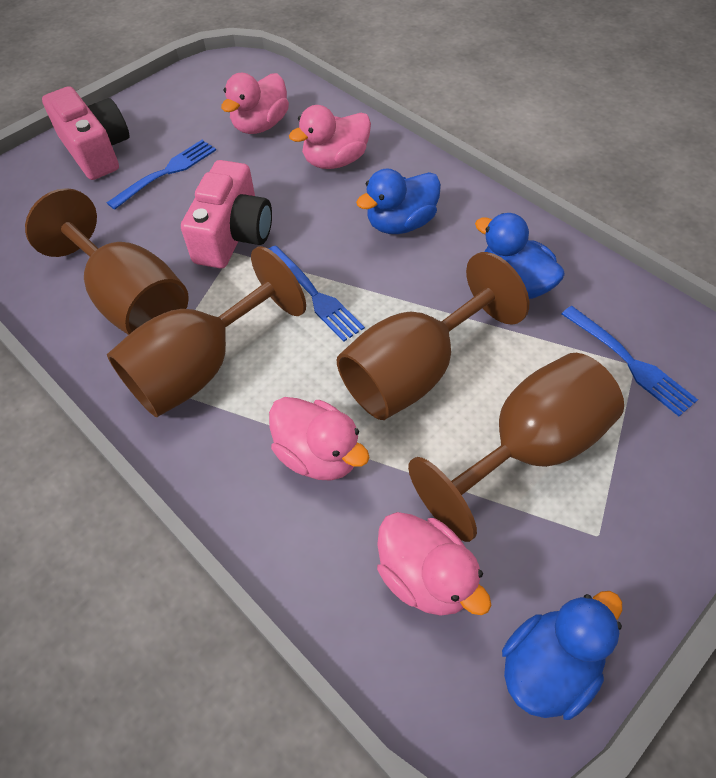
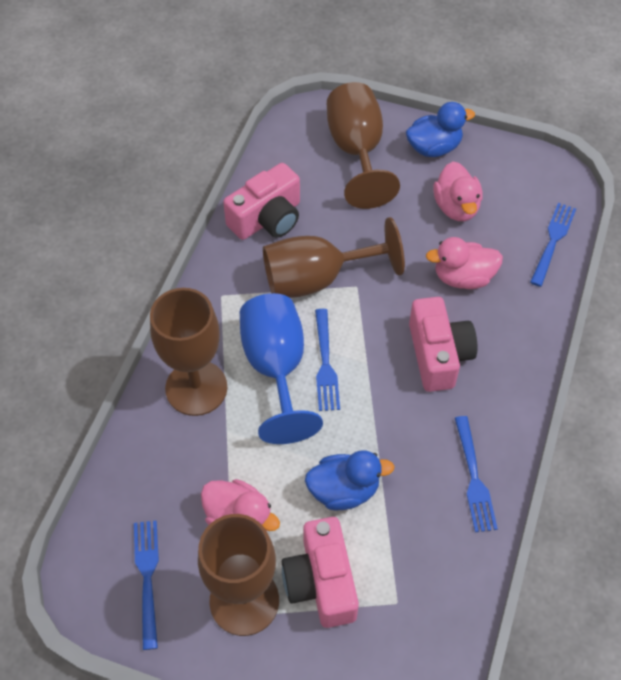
blue duck: 3 -> 2
blue fork: 3 -> 4
blue goblet: 0 -> 1
pink camera: 2 -> 3
pink duck: 4 -> 3

